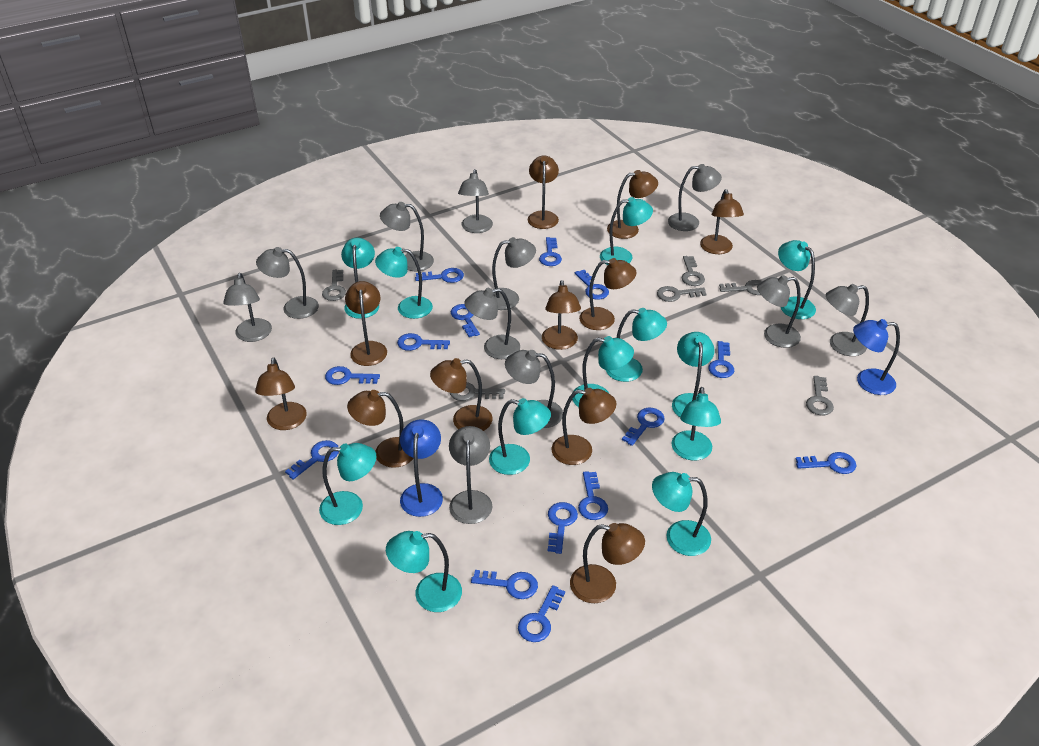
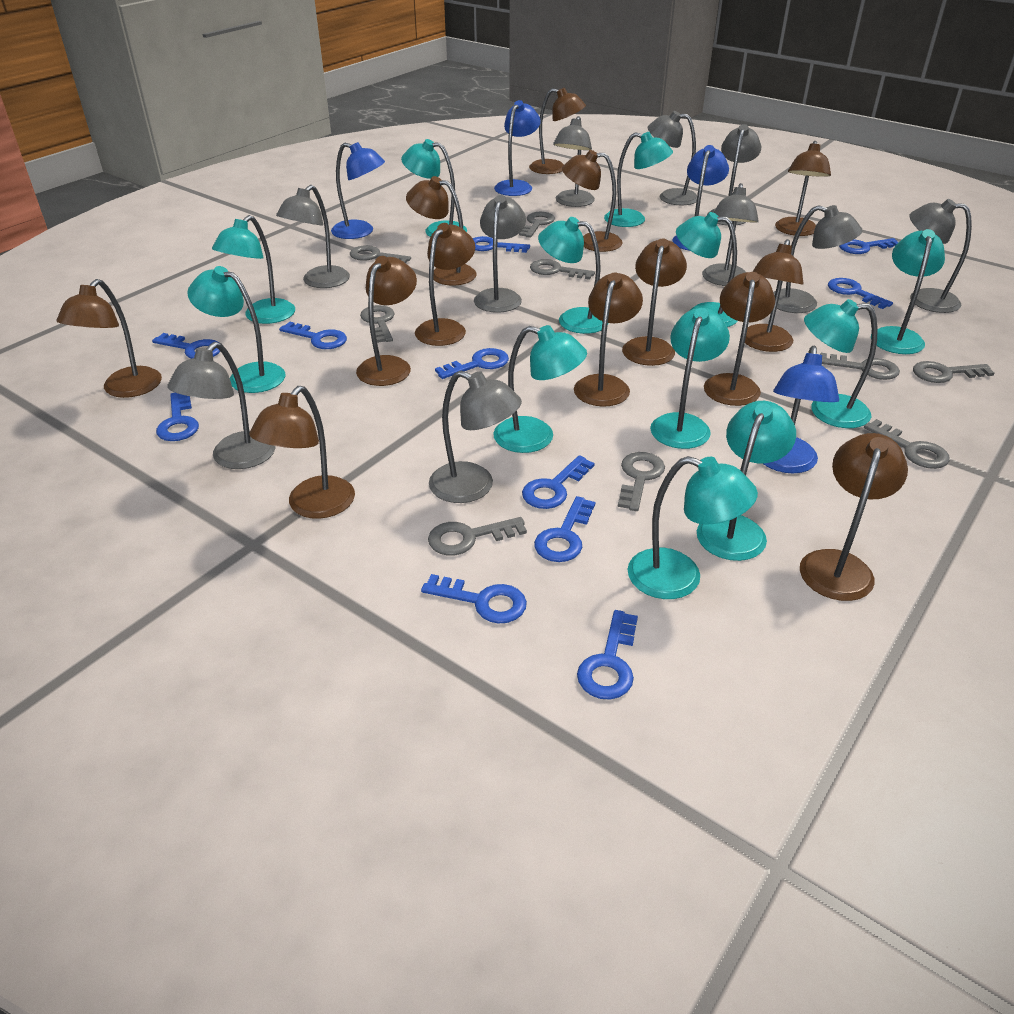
blue key: 14 -> 11
blue lamp: 2 -> 4
brown lamp: 11 -> 13
grey key: 6 -> 9
grey lamp: 11 -> 10

